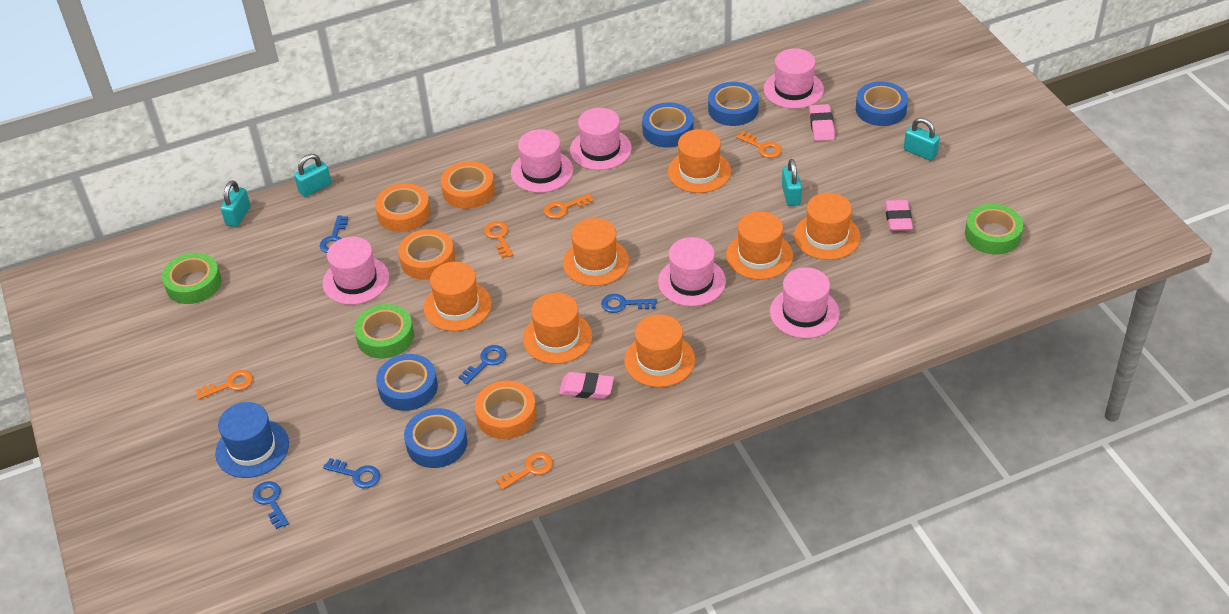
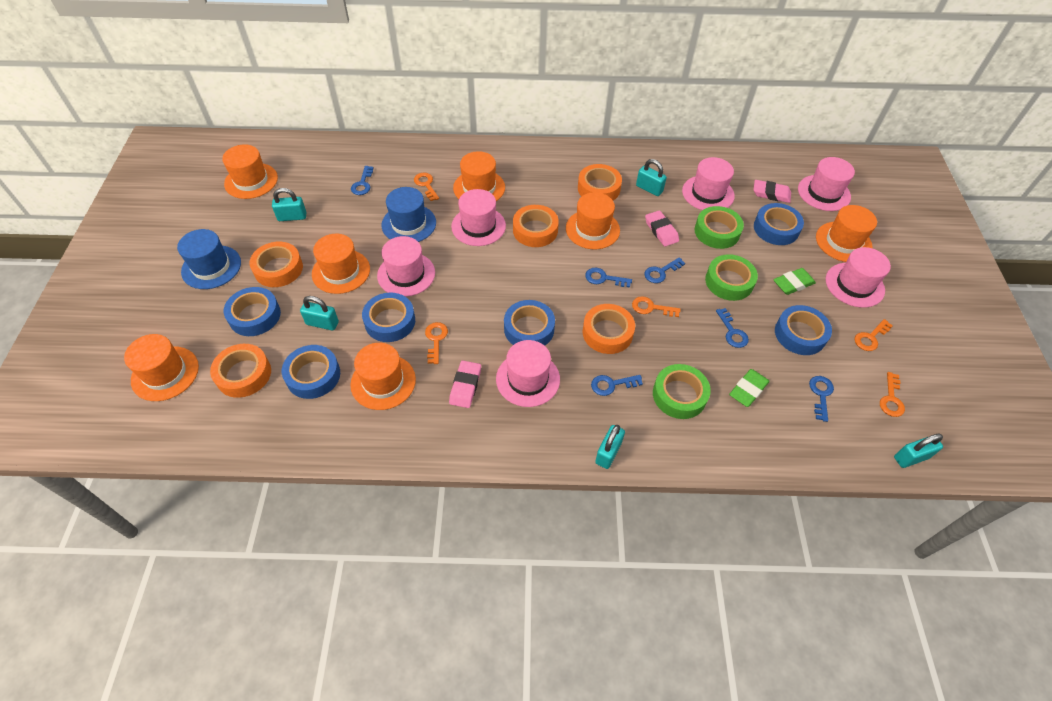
blue hat: 1 -> 2
blue key: 5 -> 6
blue tape: 5 -> 6
green eraser: 0 -> 2
orange tape: 4 -> 5
turquoise padlock: 4 -> 5

